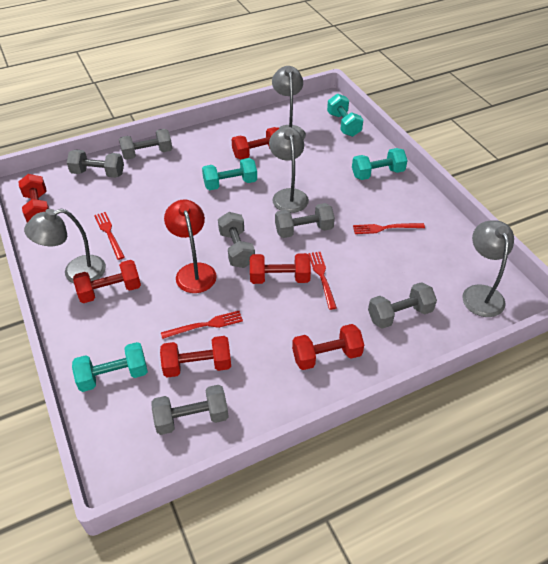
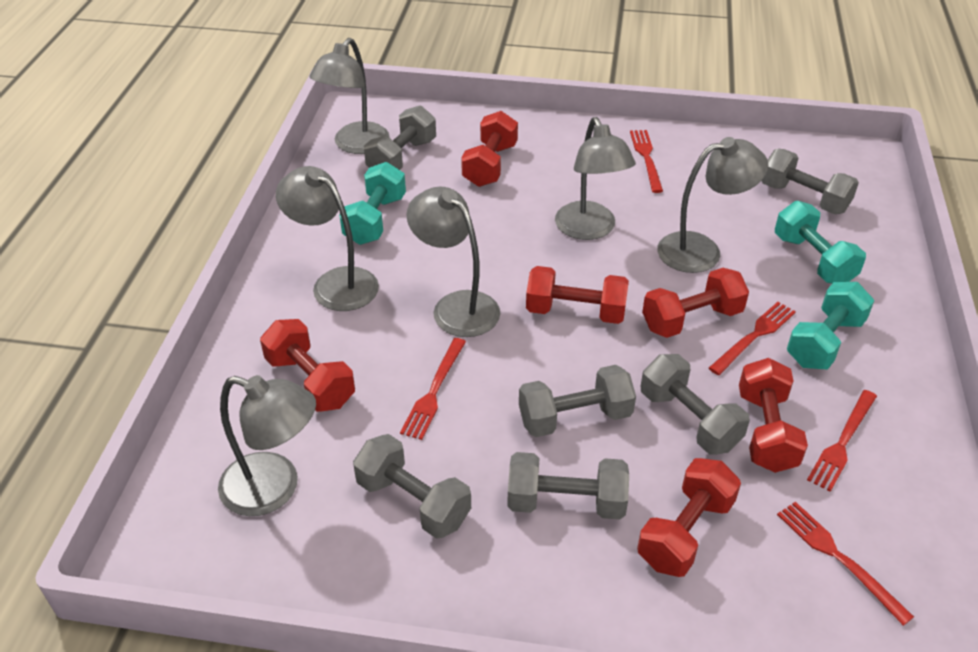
grey lamp: 4 -> 6
red fork: 4 -> 5
red lamp: 1 -> 0
turquoise dumbbell: 4 -> 3

